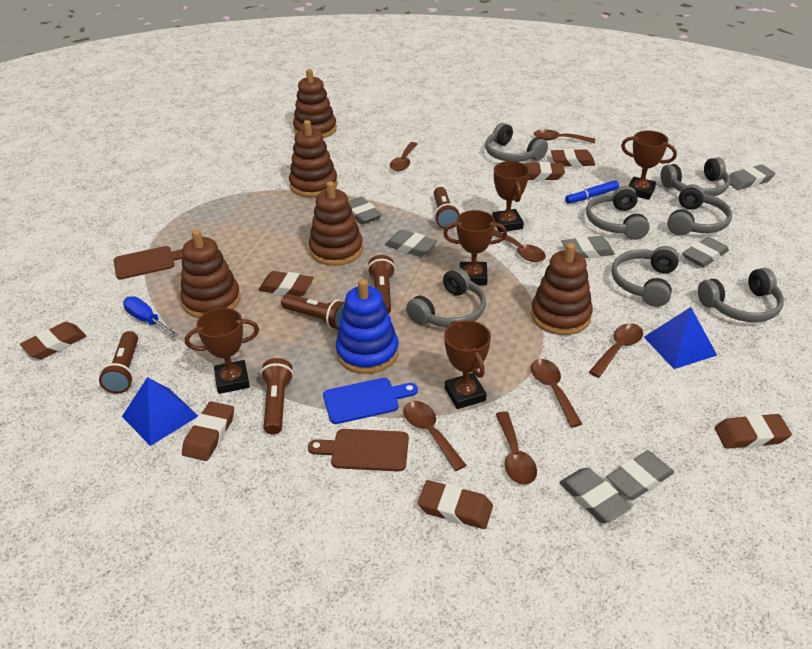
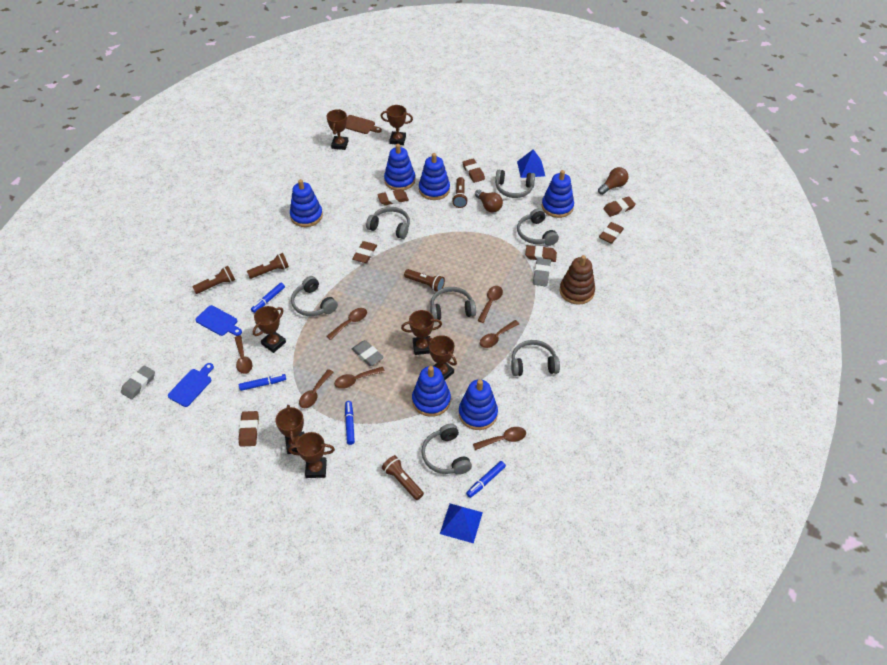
blue cutting board: 1 -> 2
blue marker: 1 -> 4
blue screwdriver: 1 -> 0
blue stacking toy: 1 -> 6
brown cutting board: 2 -> 1
brown light bulb: 0 -> 2
brown stacking toy: 5 -> 1
brown trophy: 5 -> 7
grey eraser: 7 -> 3

